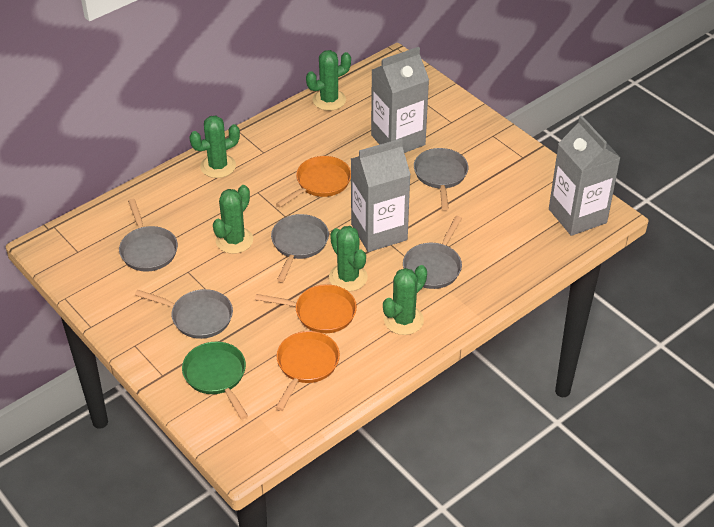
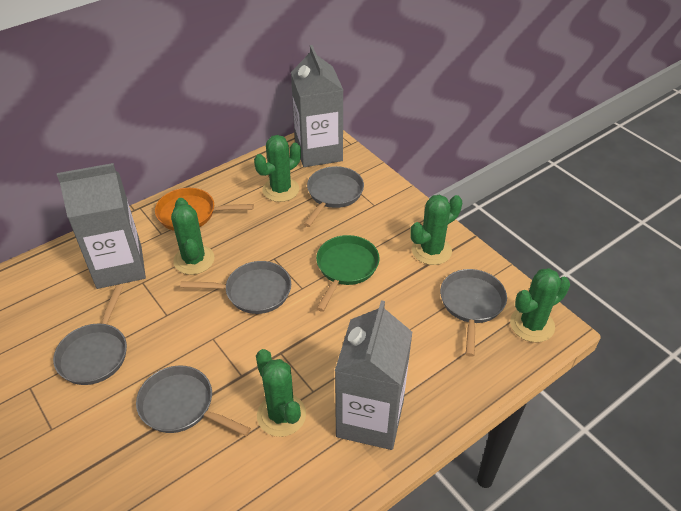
orange pan: 3 -> 1

